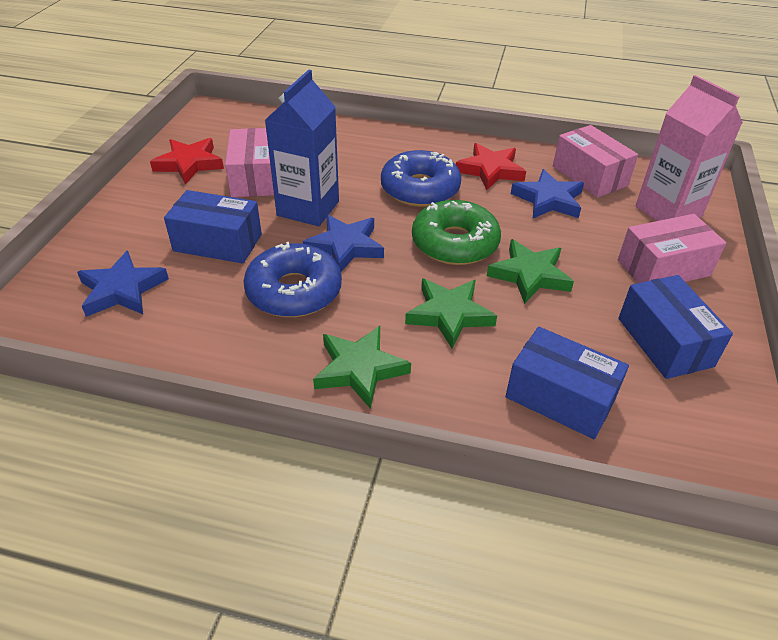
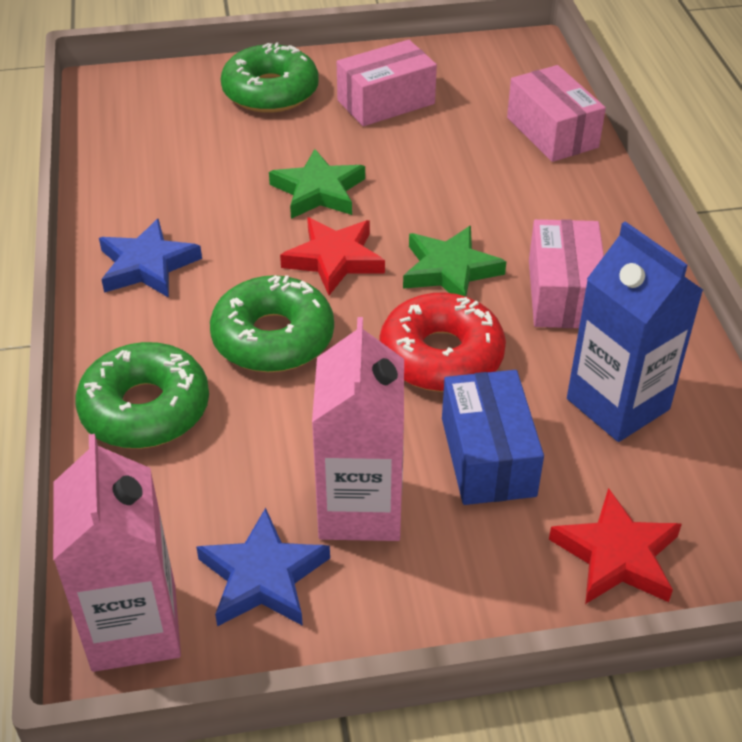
blue box: 3 -> 1
blue donut: 2 -> 0
blue star: 3 -> 2
green donut: 1 -> 3
green star: 3 -> 2
pink carton: 1 -> 2
red donut: 0 -> 1

